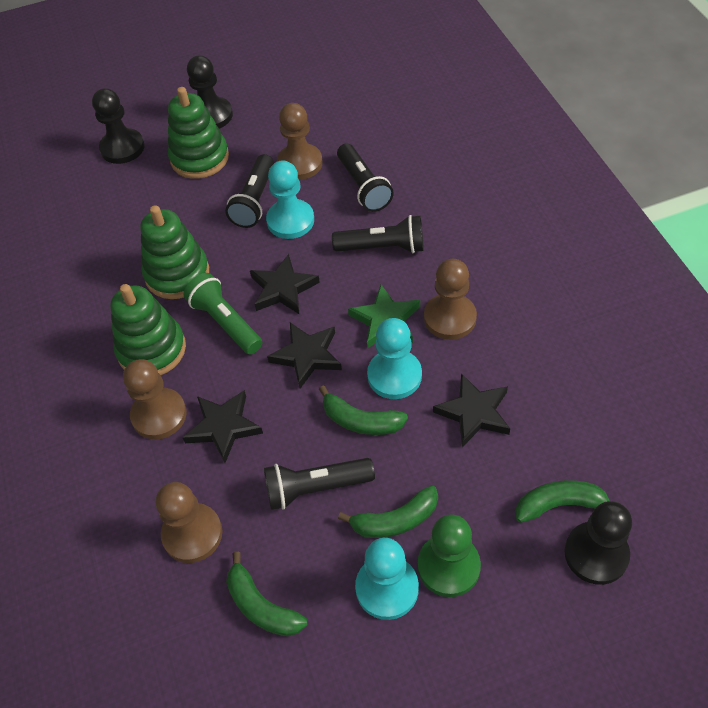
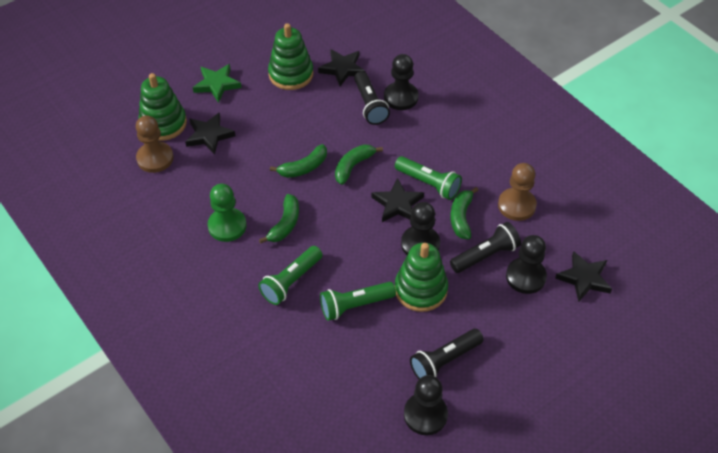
black flashlight: 4 -> 3
black pawn: 3 -> 4
brown pawn: 4 -> 2
green flashlight: 1 -> 3
turquoise pawn: 3 -> 0

